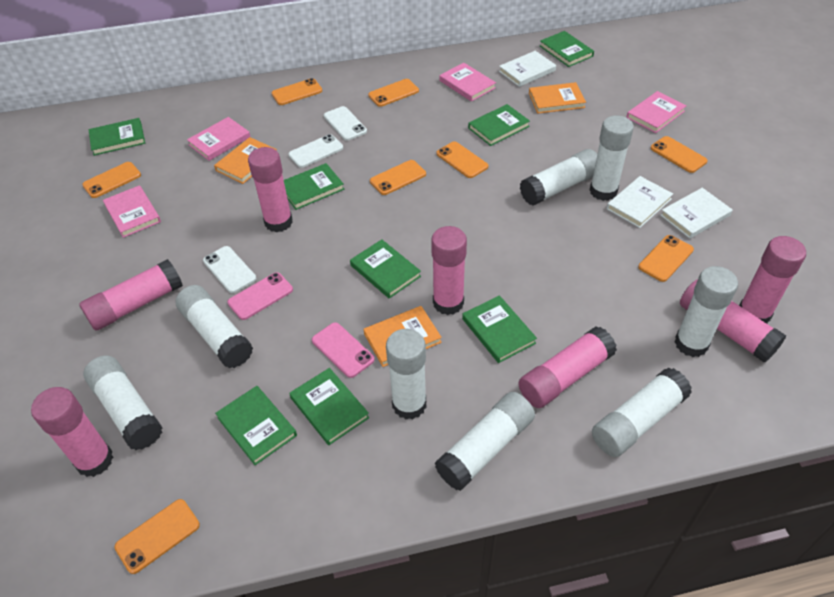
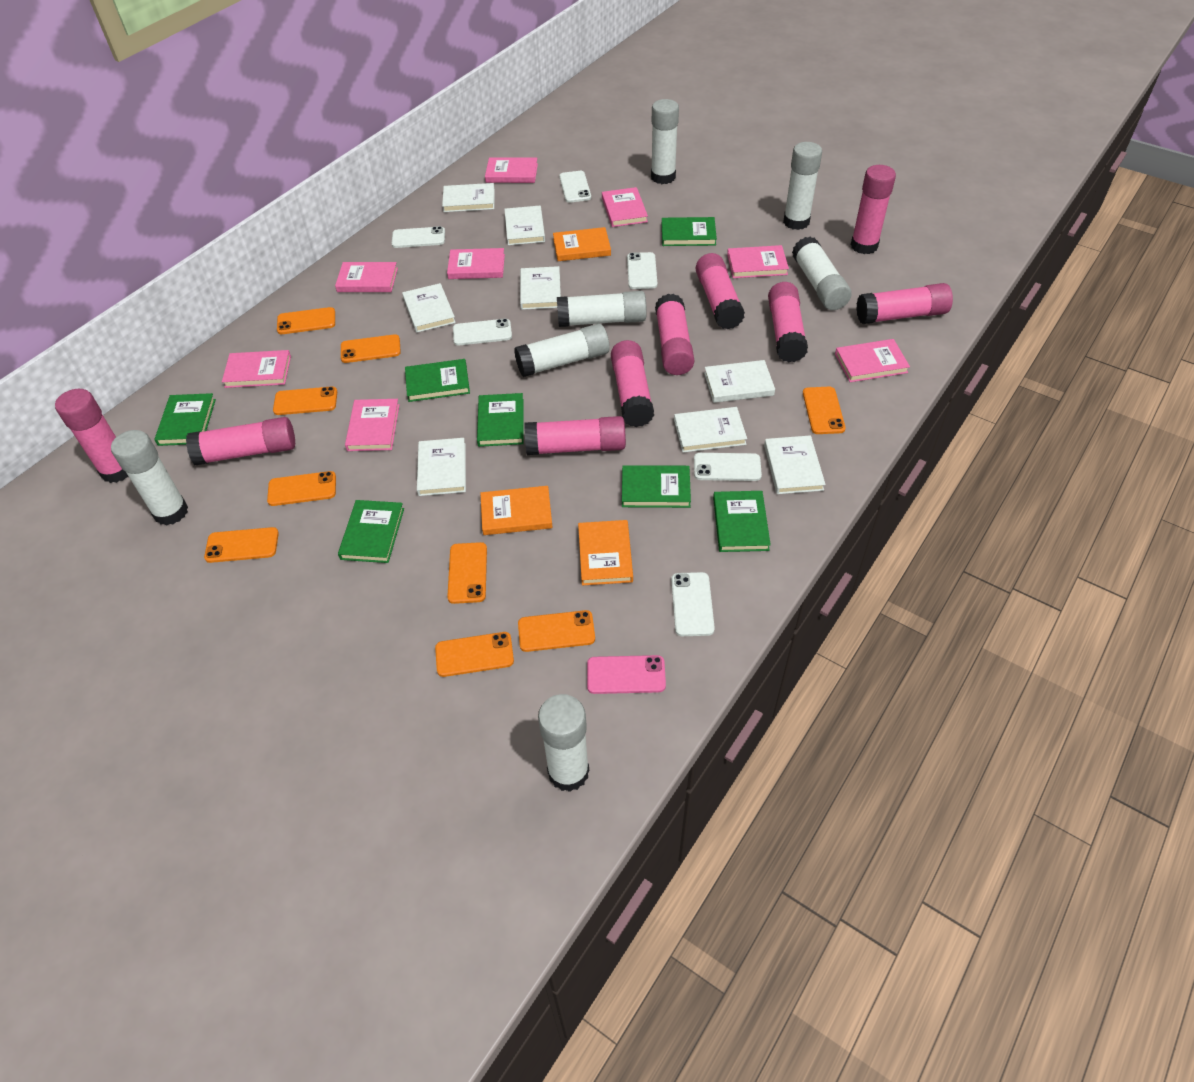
green book: 8 -> 7
orange phone: 8 -> 9
pink book: 4 -> 8
pink glue stick: 7 -> 9
pink phone: 2 -> 1
white book: 3 -> 8
white glue stick: 8 -> 7
white phone: 3 -> 6

